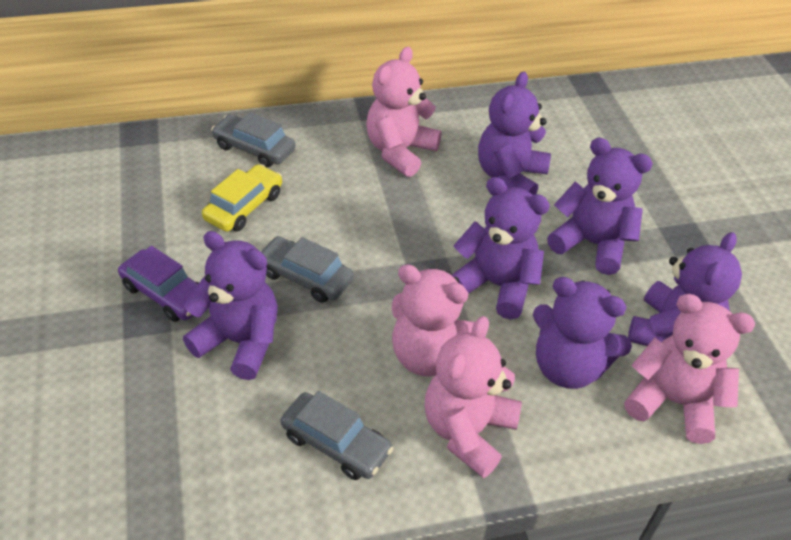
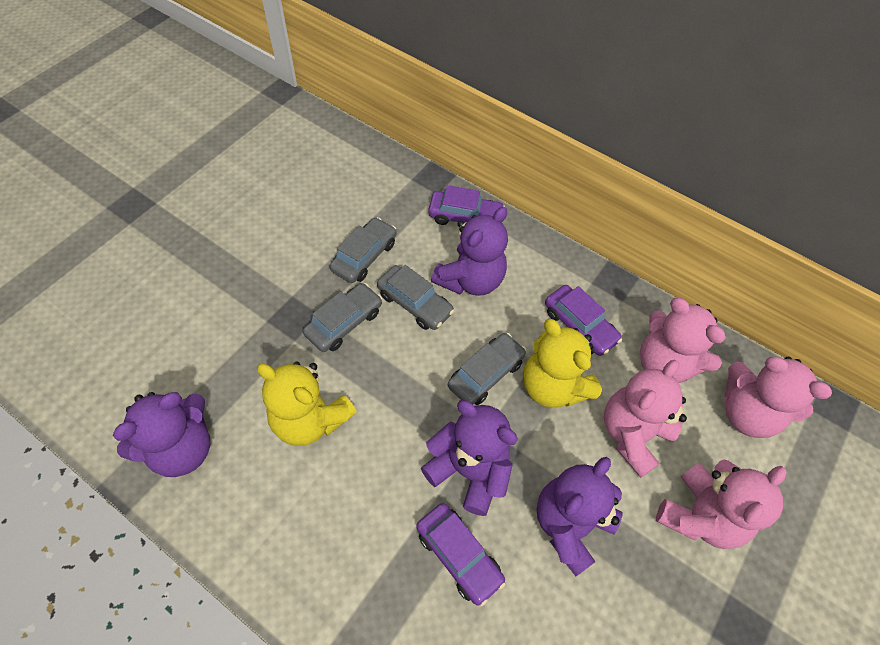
grey car: 3 -> 4
purple car: 1 -> 3
purple teddy bear: 6 -> 4
yellow car: 1 -> 0
yellow teddy bear: 0 -> 2

